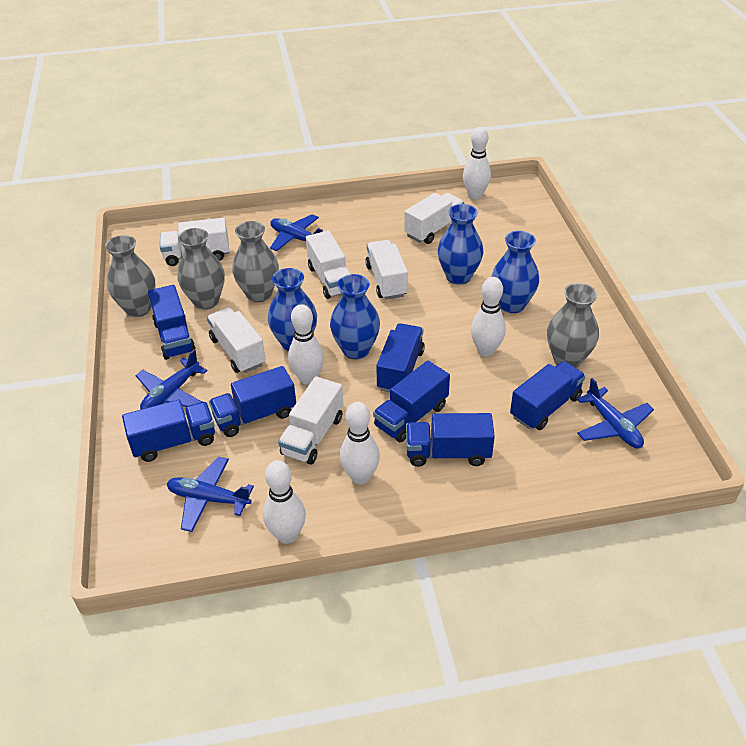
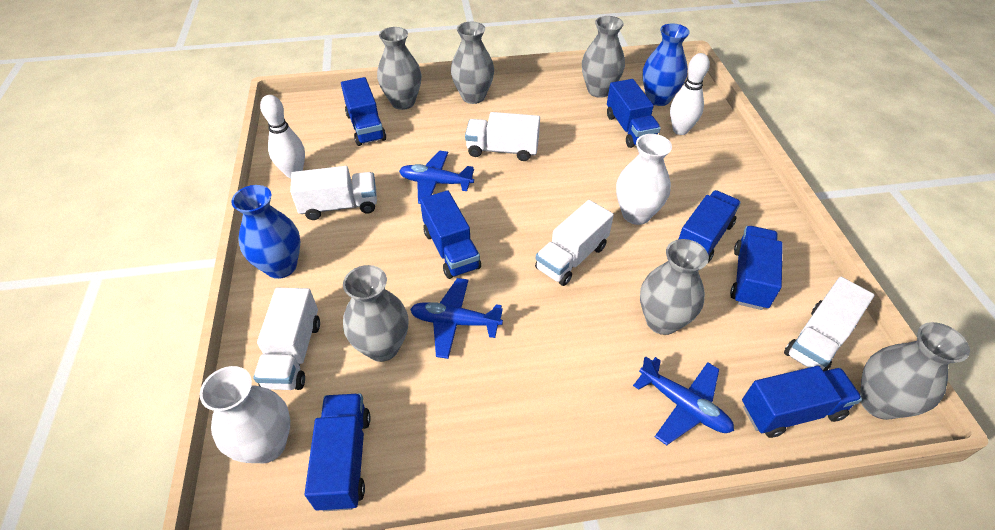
blue plane: 4 -> 3
blue vase: 4 -> 2
grey vase: 4 -> 6
white bowling pin: 5 -> 2
white truck: 6 -> 5
white vase: 0 -> 2

